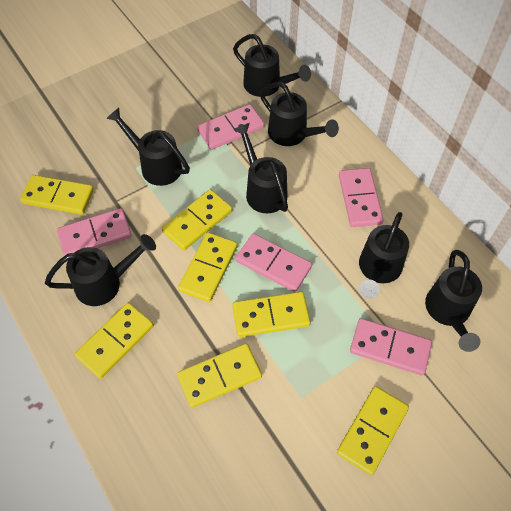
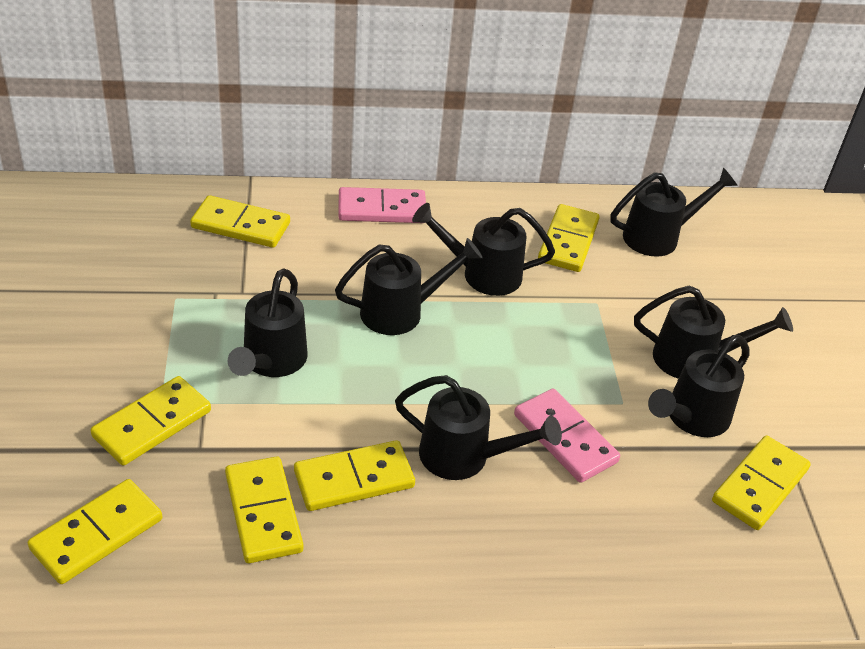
pink domino: 5 -> 2

